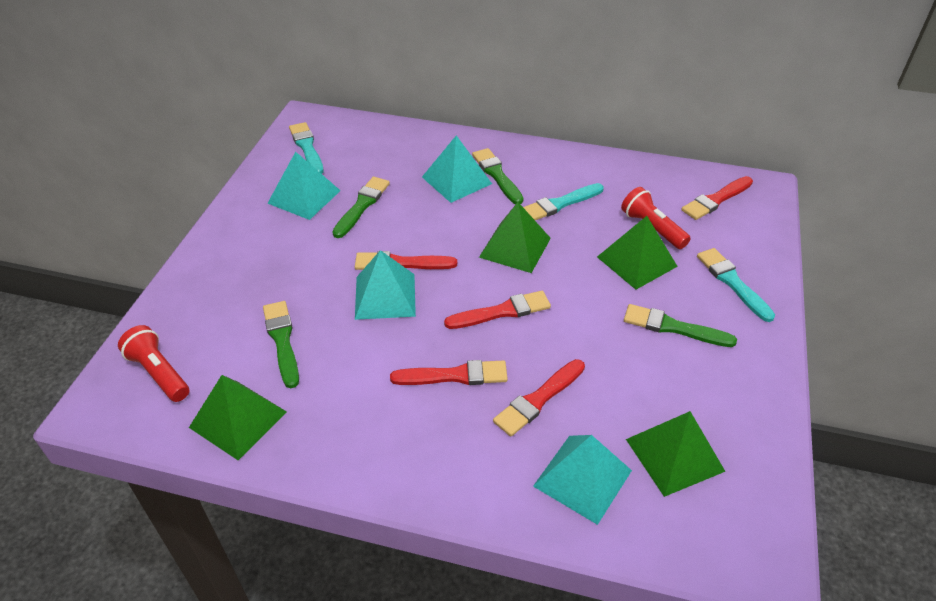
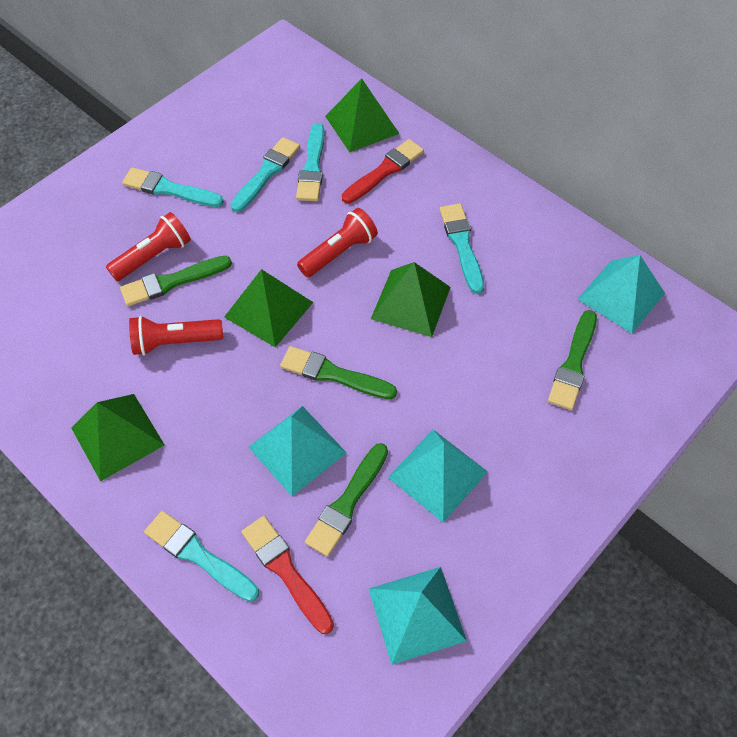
red brush: 5 -> 2
red flashlight: 2 -> 3
turquoise brush: 3 -> 5

